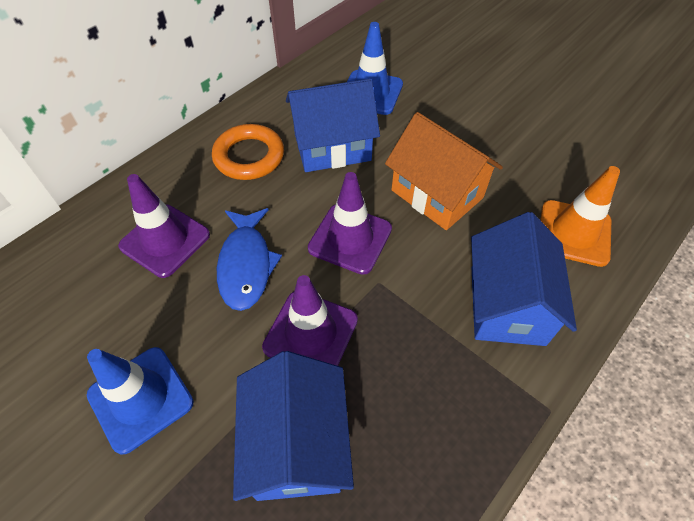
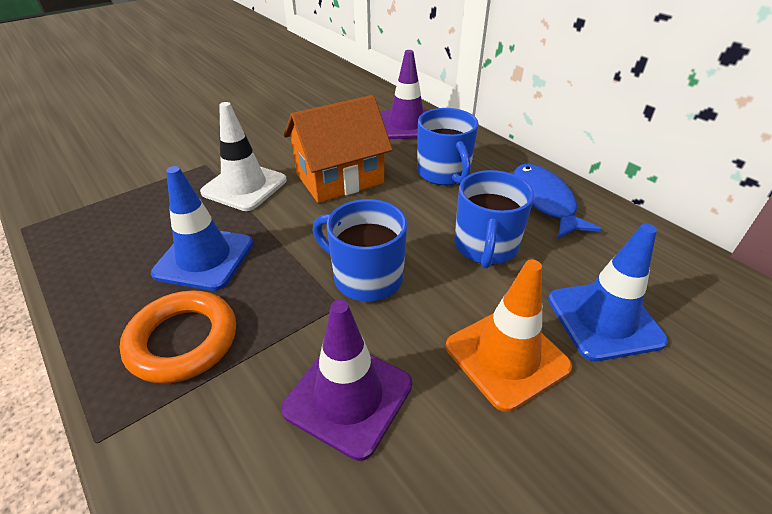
blue house: 3 -> 0
blue mug: 0 -> 3
purple traffic cone: 3 -> 2
white traffic cone: 0 -> 1

